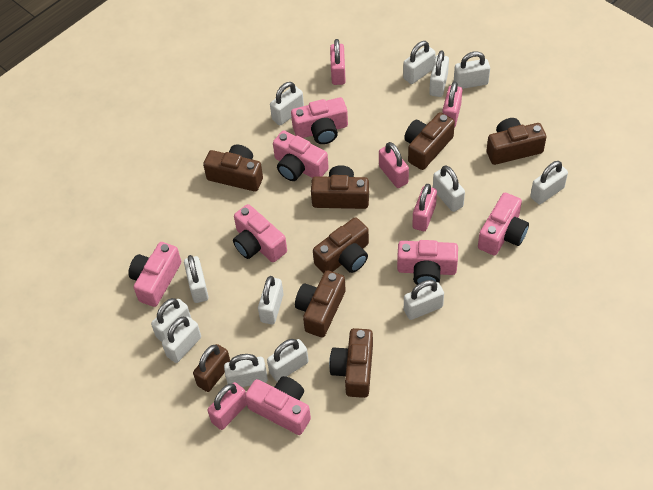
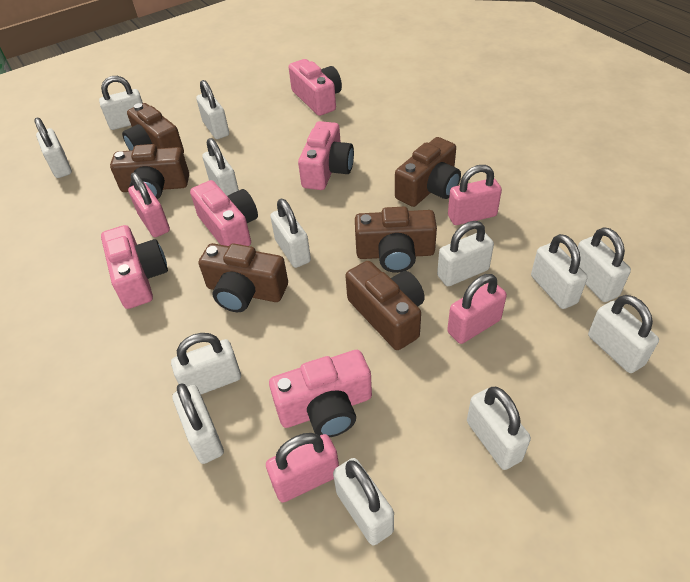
brown camera: 7 -> 6
brown padlock: 1 -> 0
pink camera: 7 -> 5
pink padlock: 5 -> 4

